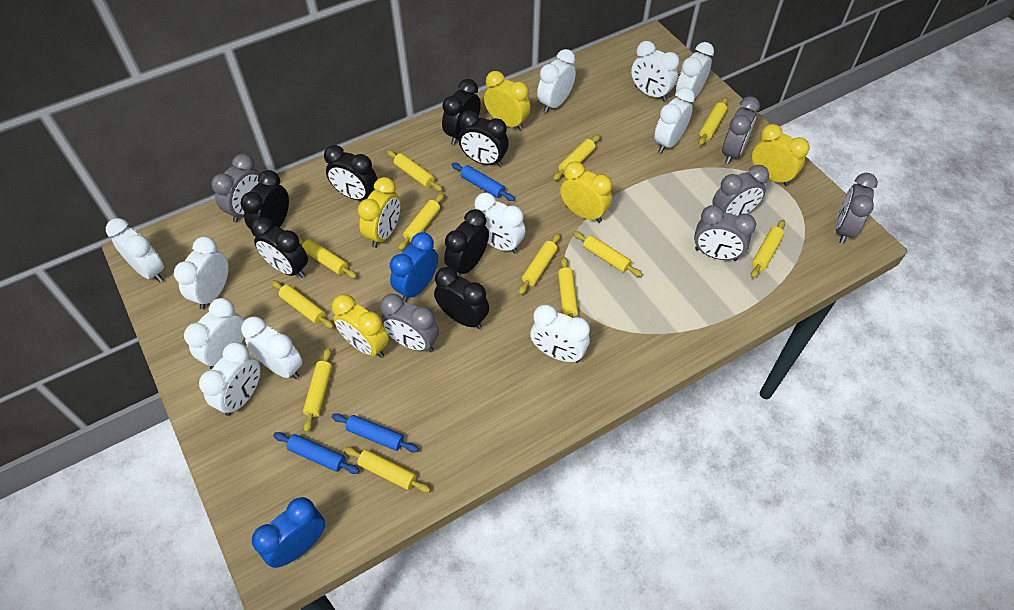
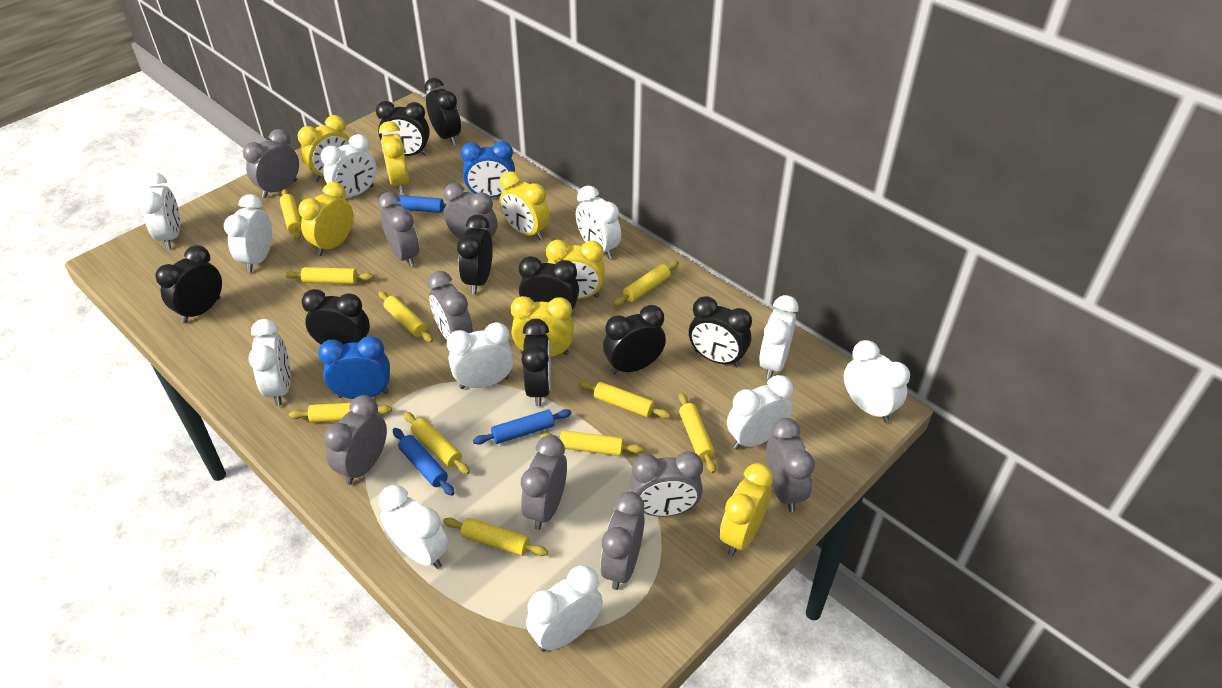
black clock: 7 -> 9
grey clock: 6 -> 9
yellow clock: 5 -> 7
yellow rolling pin: 12 -> 10

